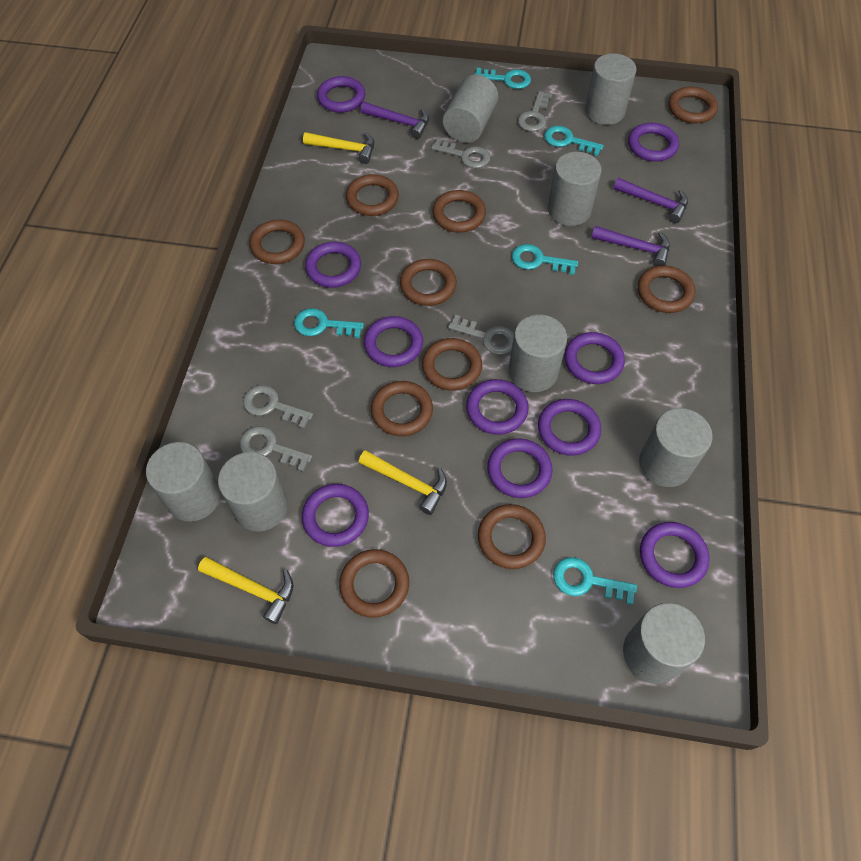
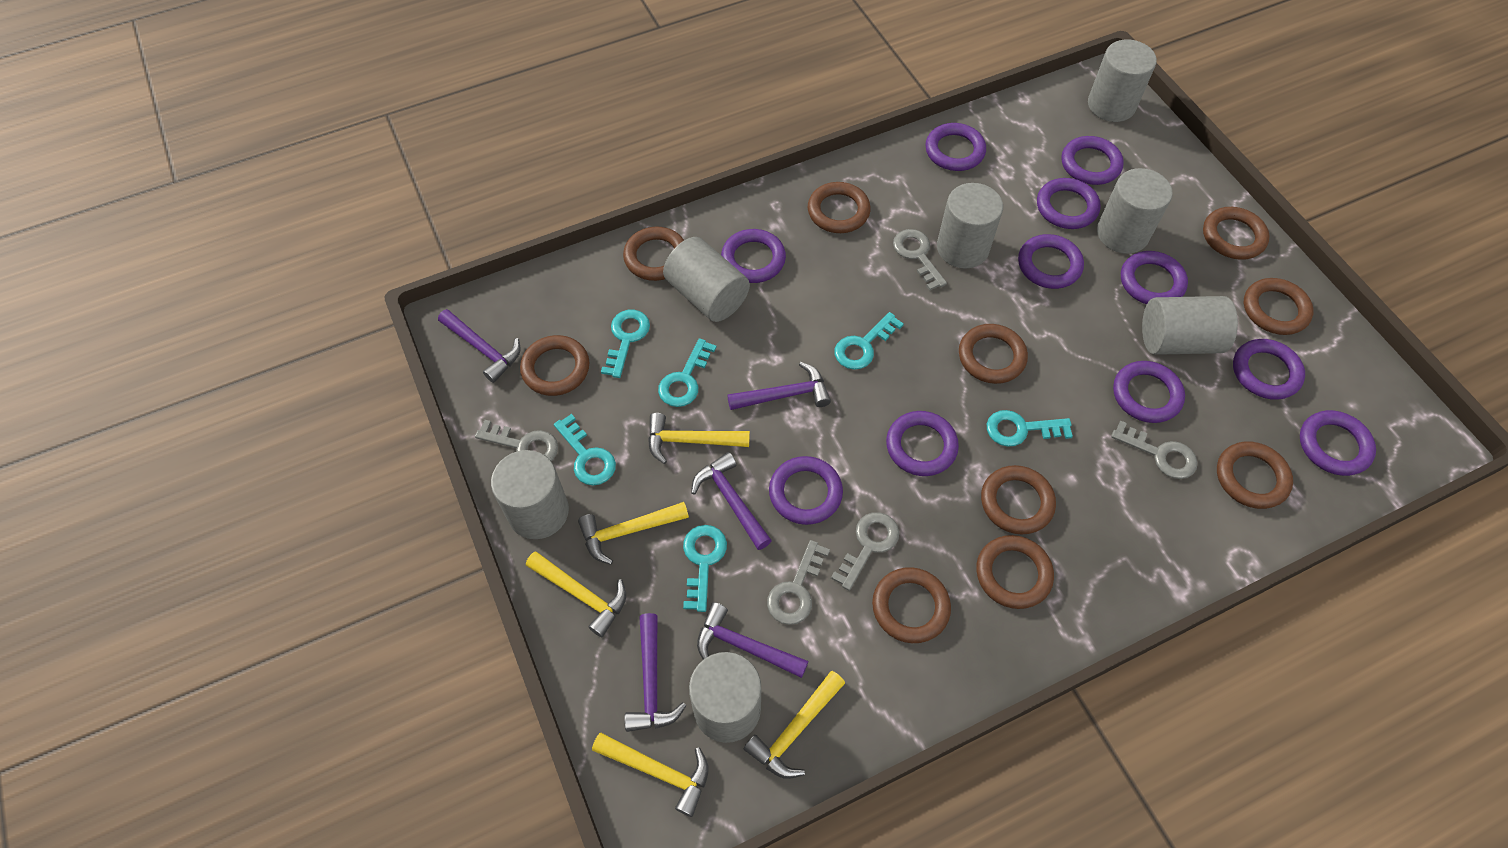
grey cylinder: 8 -> 7
purple hammer: 3 -> 5
purple ring: 10 -> 11
turquoise key: 5 -> 6
yellow hammer: 3 -> 5

